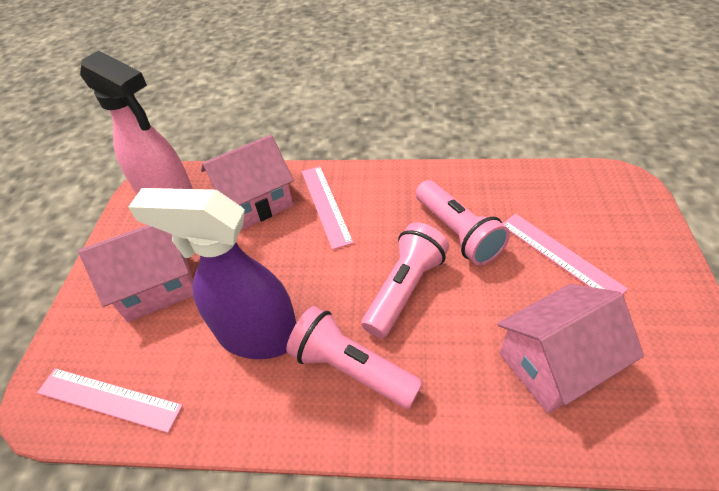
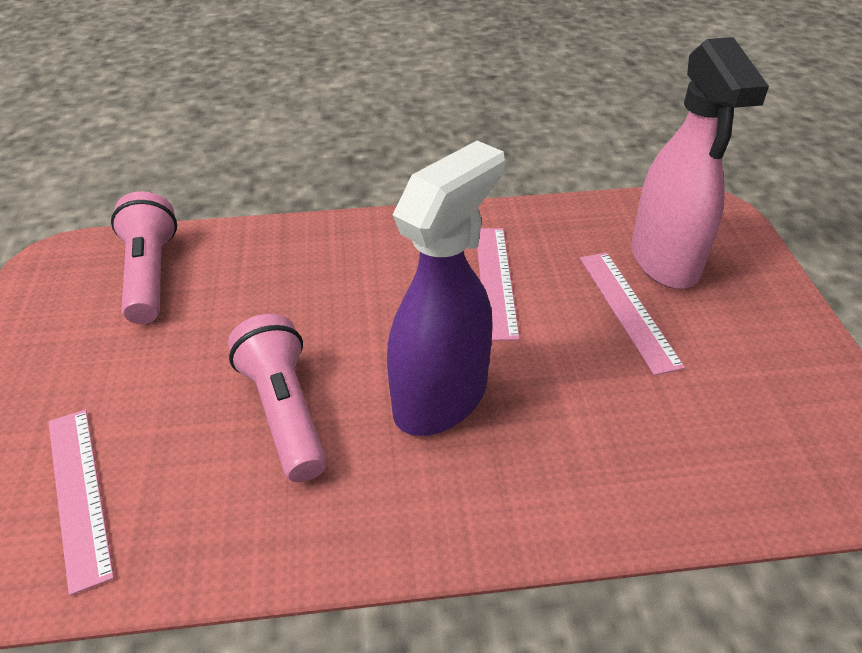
pink flashlight: 3 -> 2
pink house: 3 -> 0

